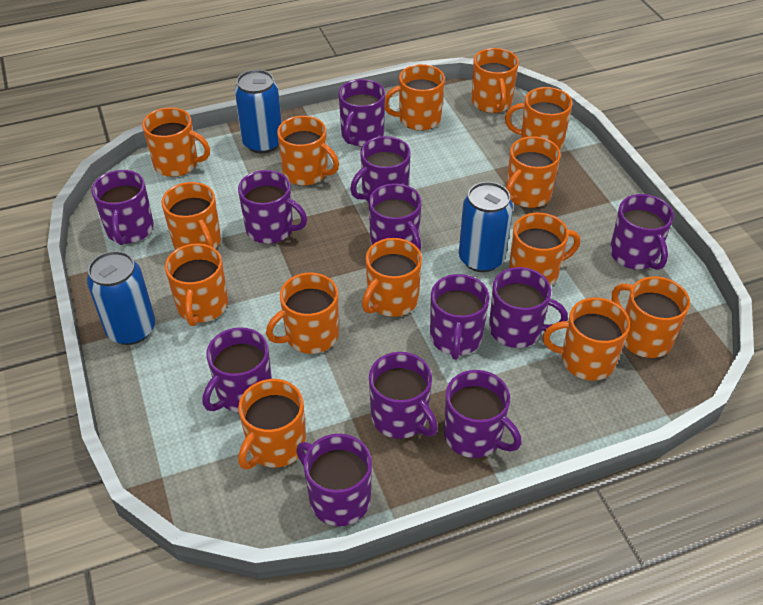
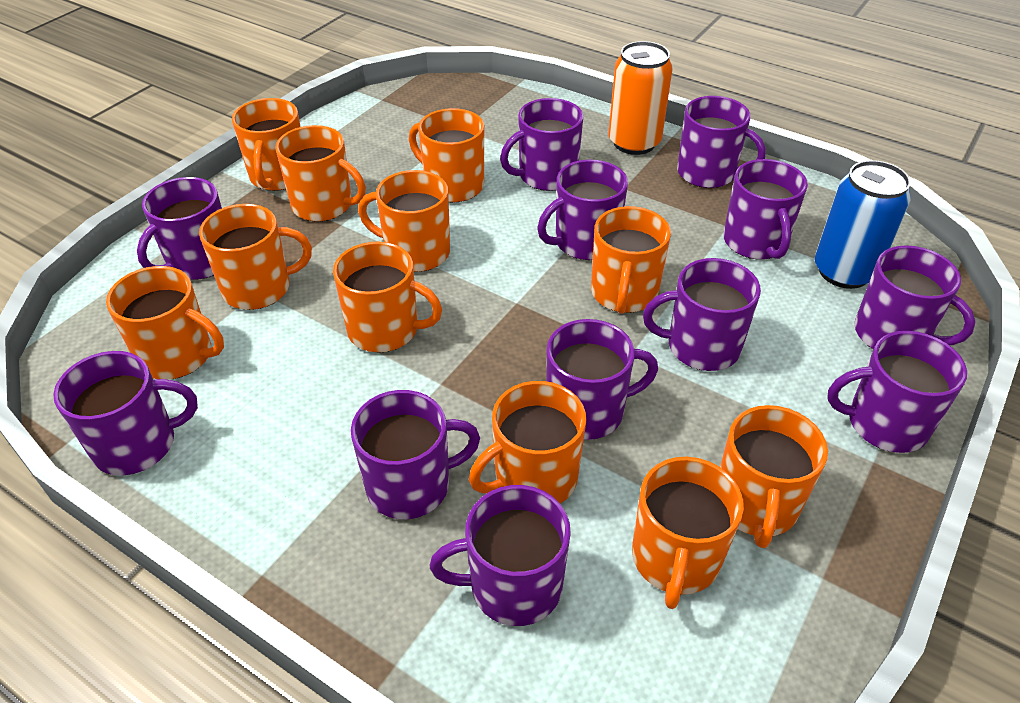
blue can: 3 -> 1
orange can: 0 -> 1
orange mug: 14 -> 11

